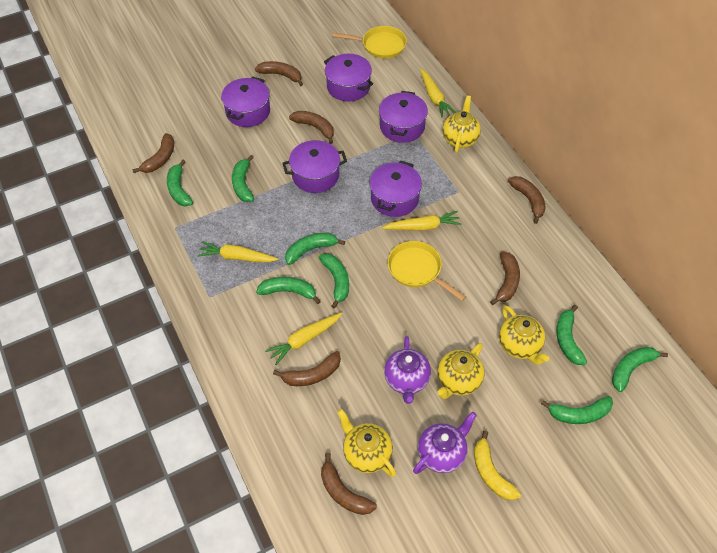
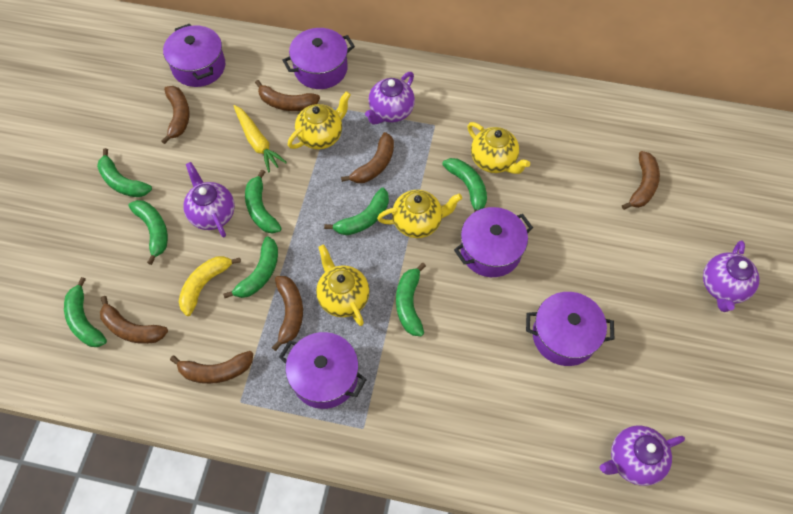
purple teapot: 2 -> 4
yellow carrot: 4 -> 1
yellow pan: 2 -> 0

